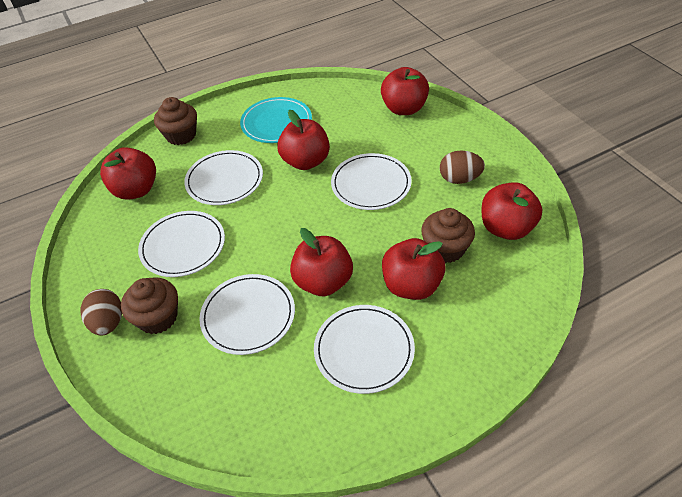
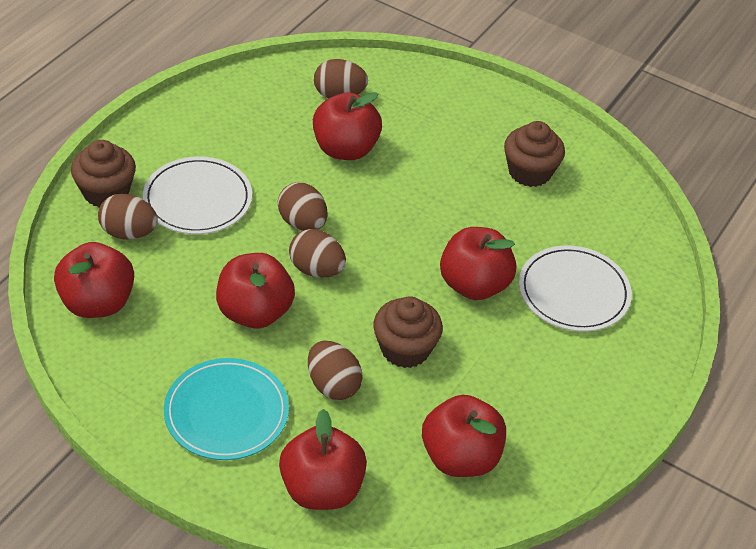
brown egg: 2 -> 5
white plate: 5 -> 2

